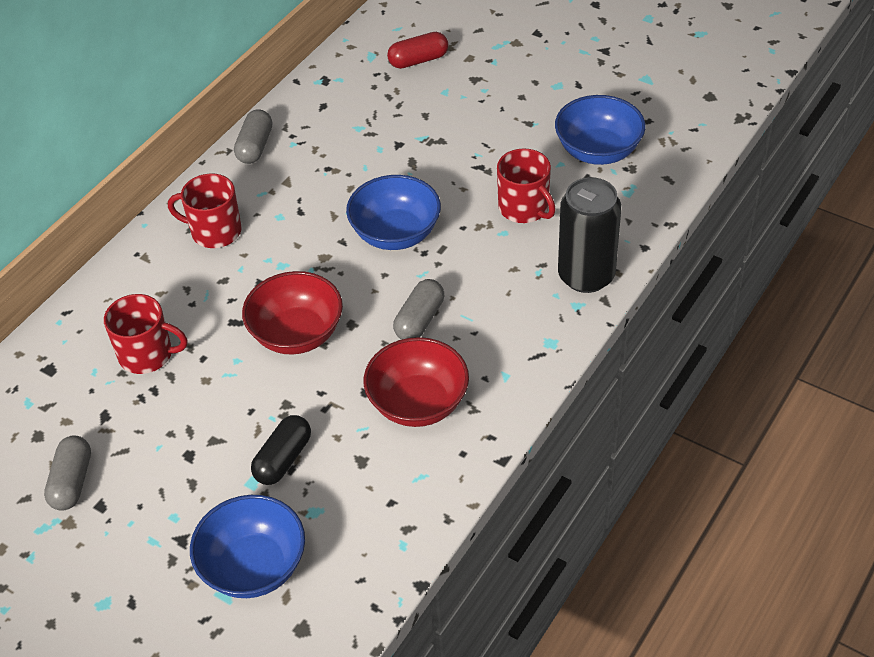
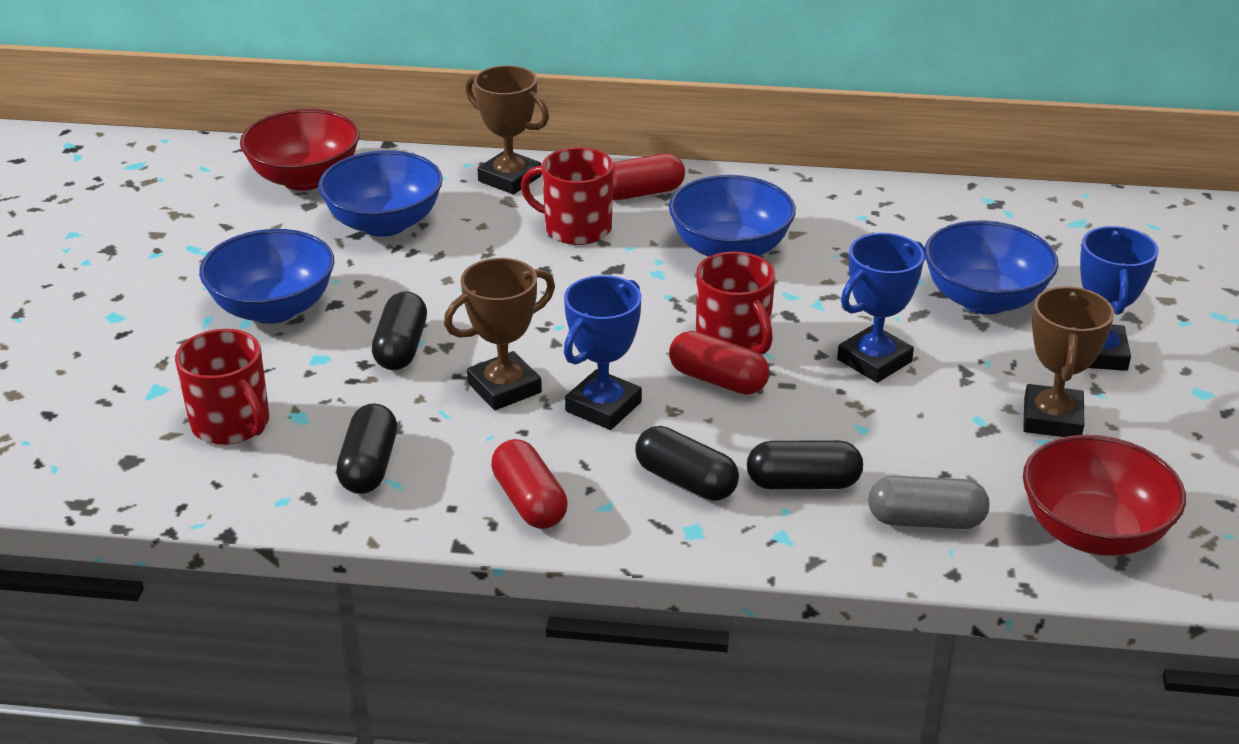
black can: 1 -> 0
black capsule: 1 -> 4
blue bowl: 3 -> 4
blue trophy: 0 -> 3
brown trophy: 0 -> 3
grey capsule: 3 -> 1
red capsule: 1 -> 3

